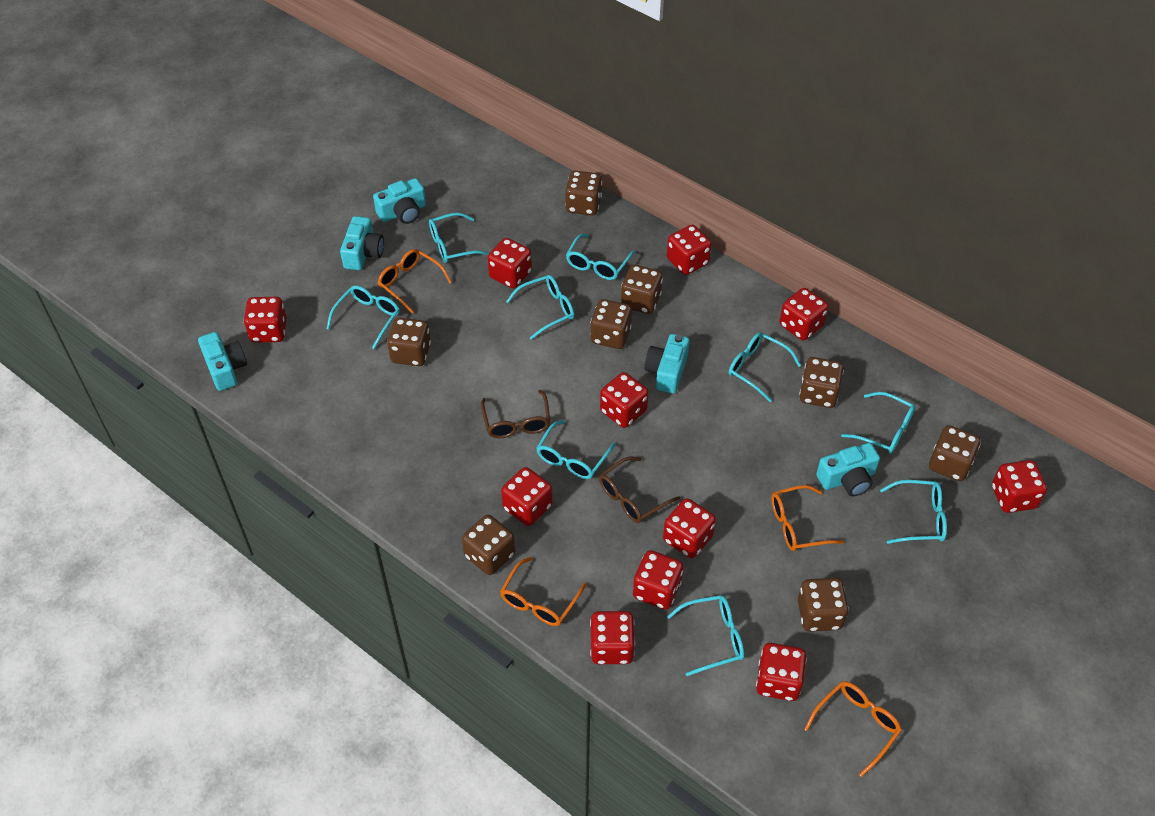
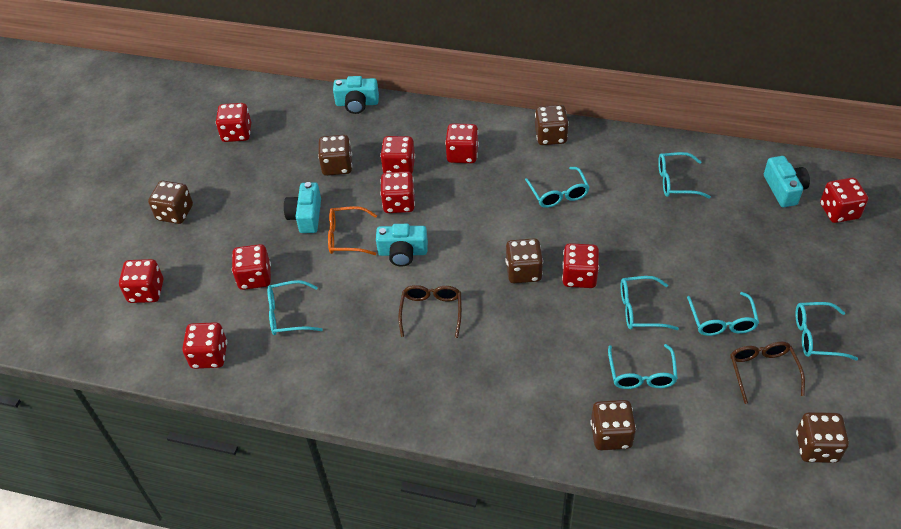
brown dice: 8 -> 6
orange glasses: 4 -> 1
red dice: 11 -> 9
turquoise camera: 5 -> 4
turquoise glasses: 9 -> 7

